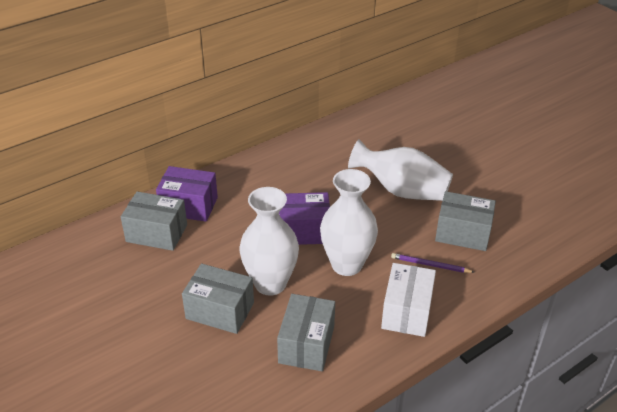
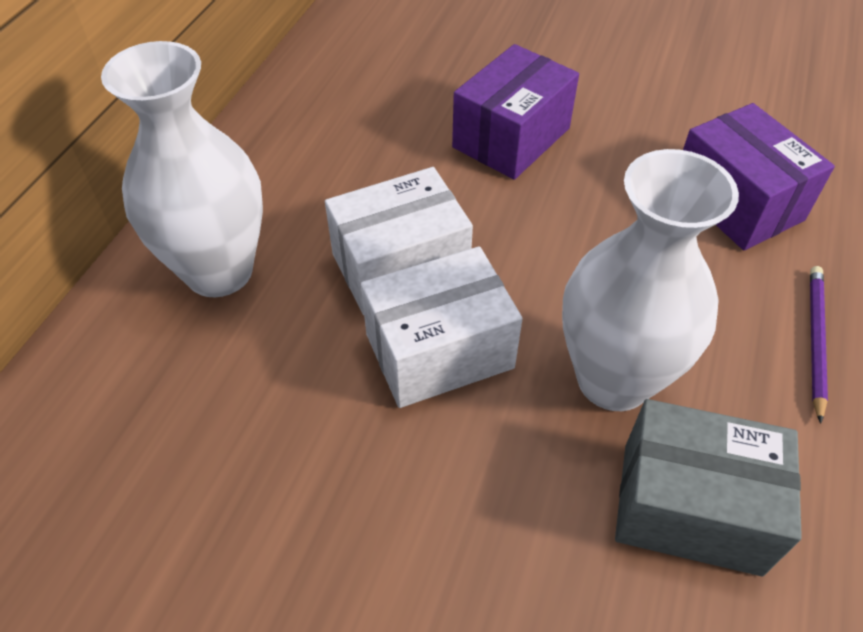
grey box: 4 -> 1
white box: 1 -> 2
white vase: 3 -> 2

